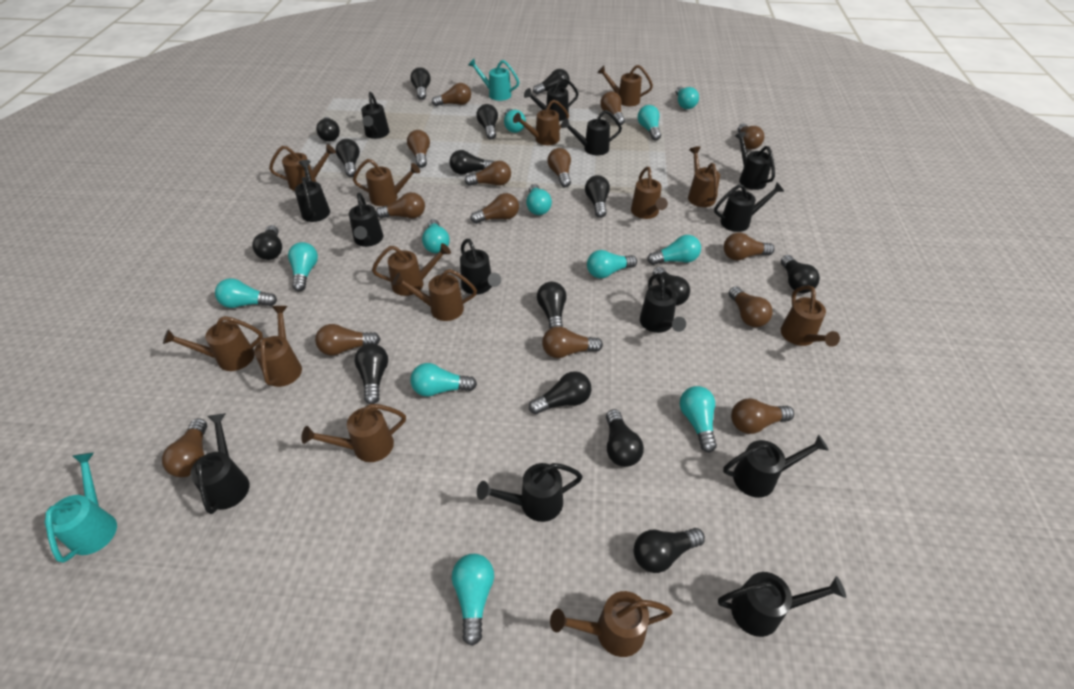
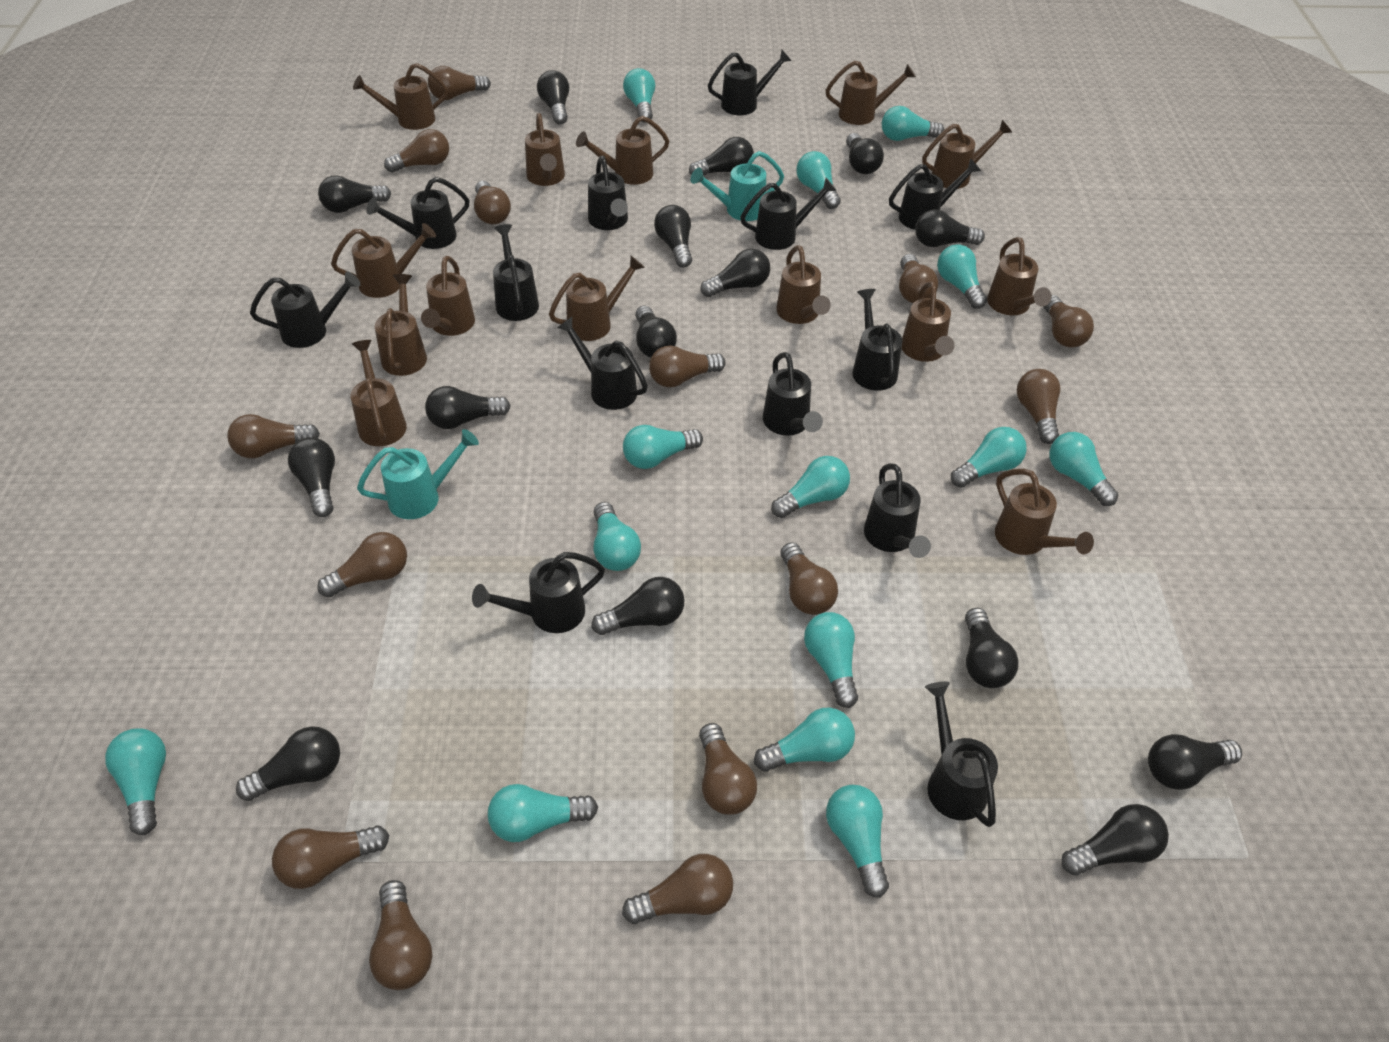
brown watering can: 13 -> 14
turquoise light bulb: 12 -> 14

